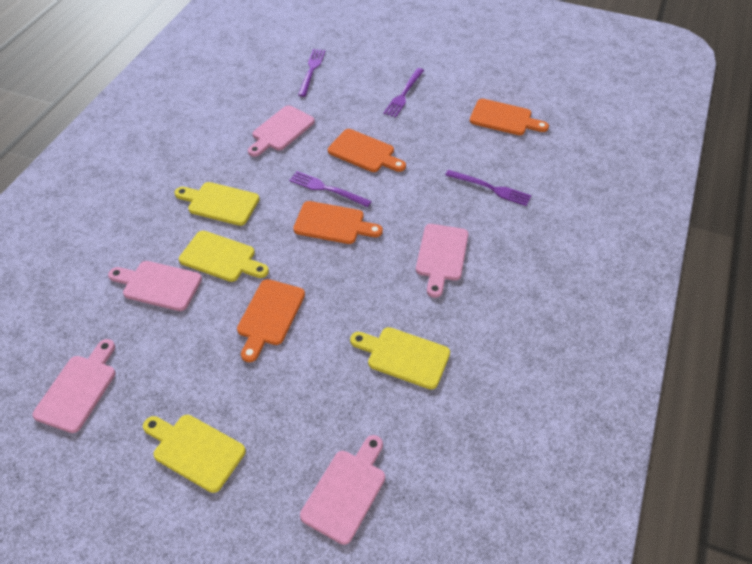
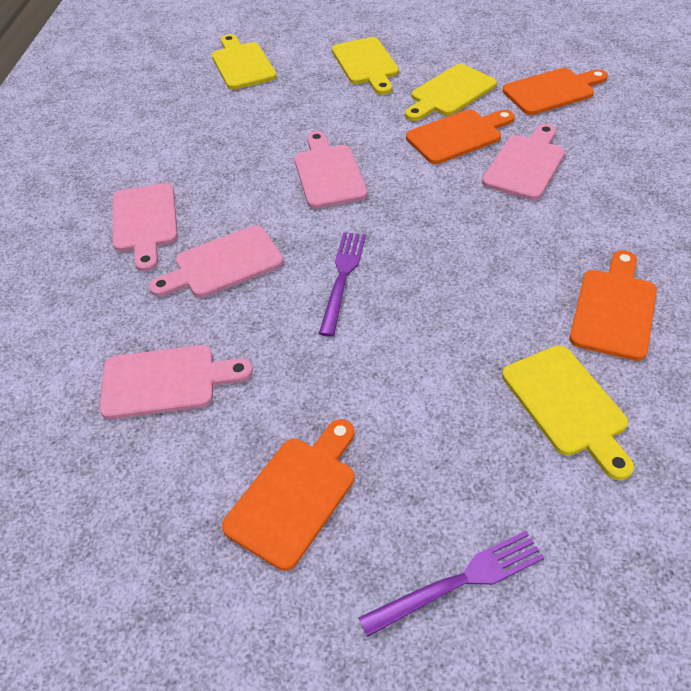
purple fork: 4 -> 2

